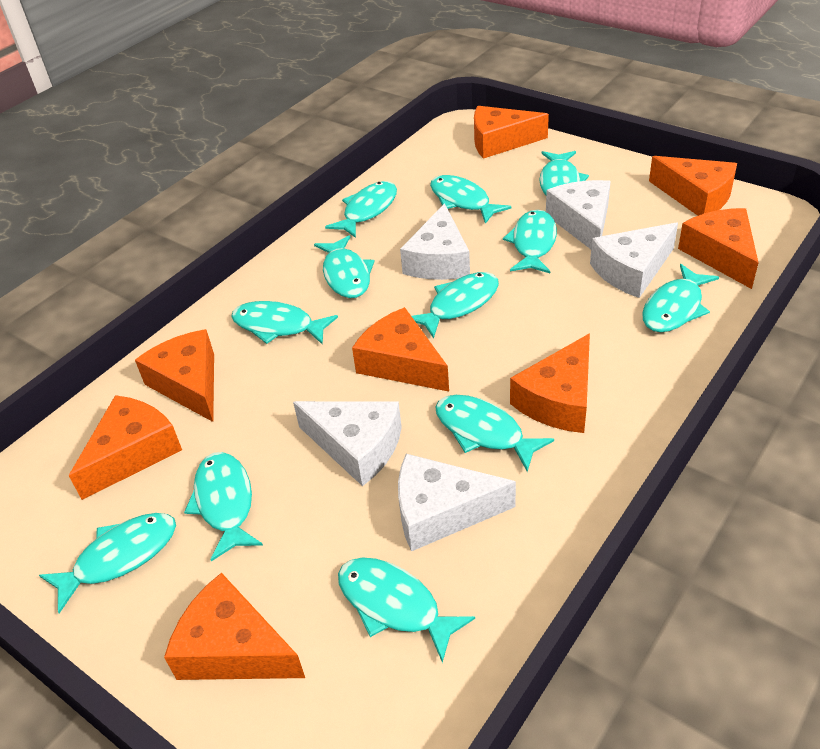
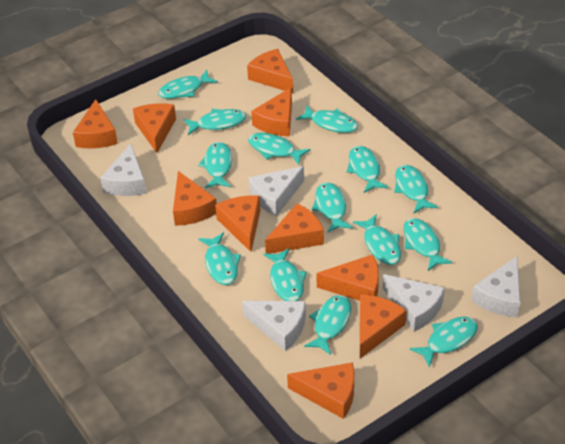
orange cheese: 8 -> 10
turquoise fish: 12 -> 14

